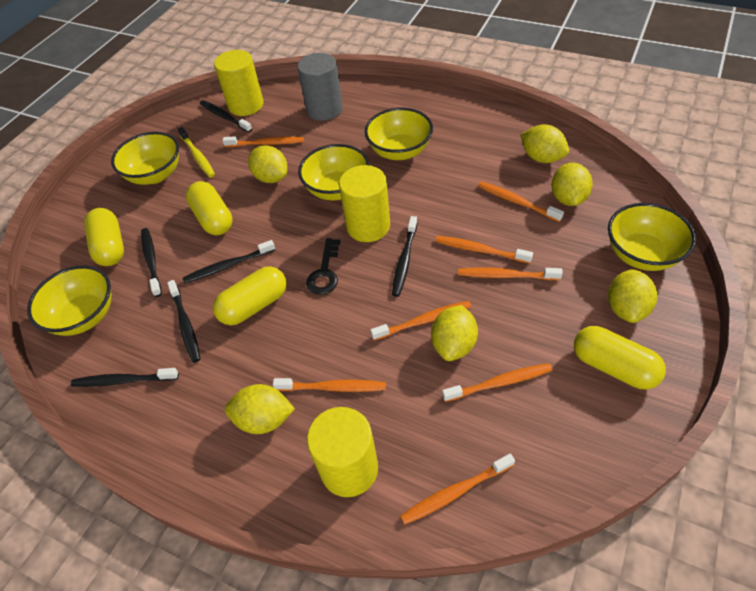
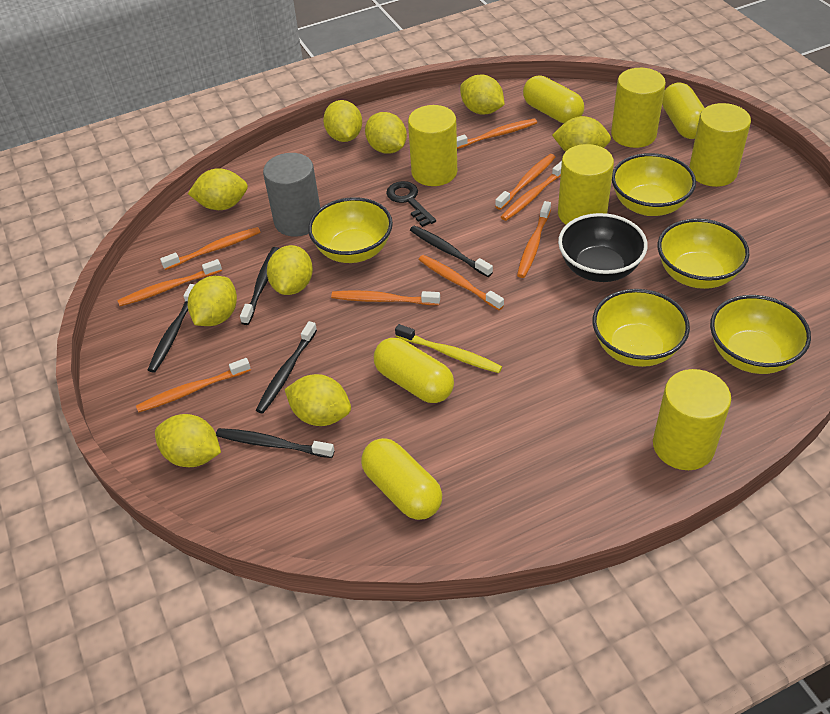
black bowl: 0 -> 1
black toothbrush: 6 -> 5
orange toothbrush: 8 -> 9
yellow cylinder: 3 -> 5
yellow lemon: 6 -> 9

